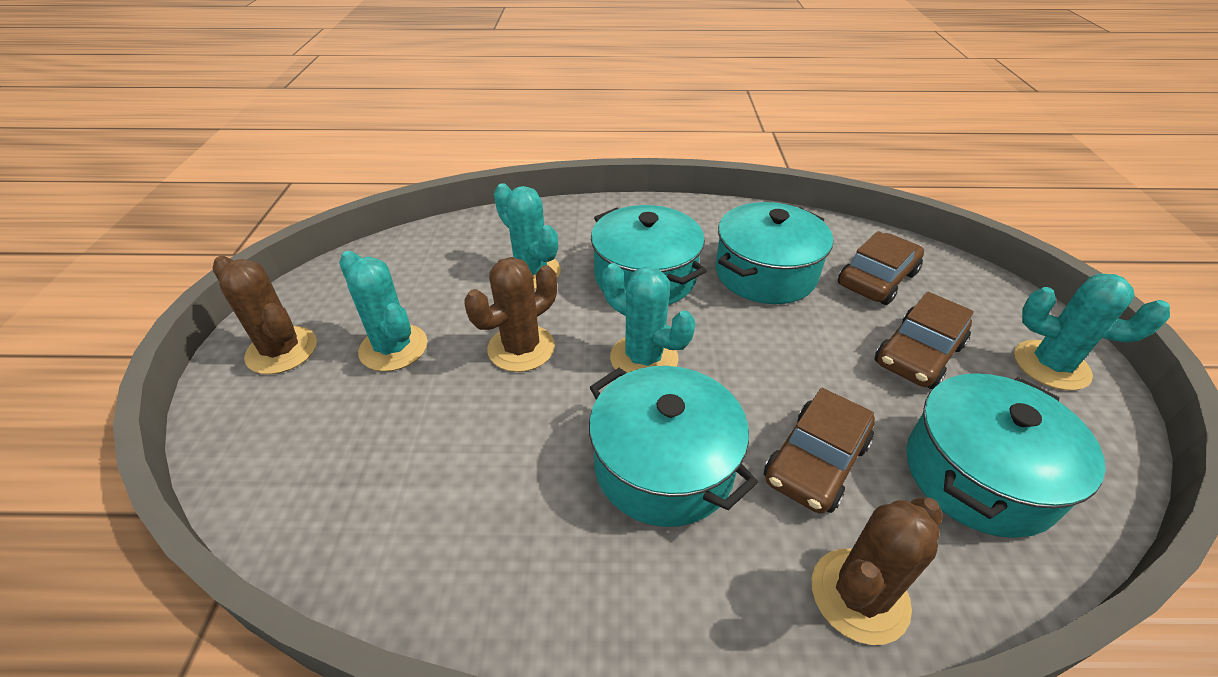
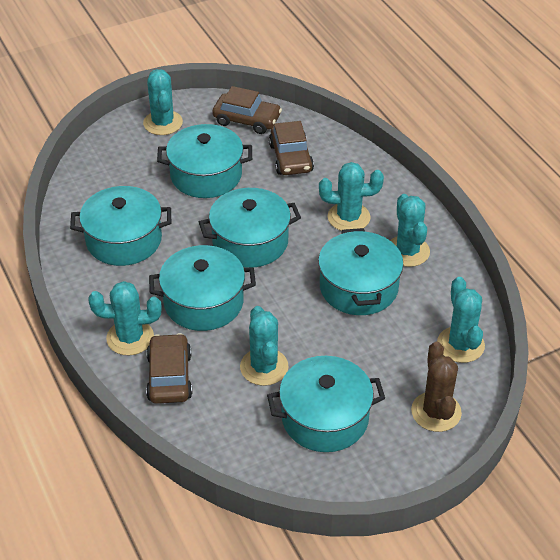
brown cactus: 3 -> 1
turquoise cactus: 4 -> 6
turquoise pot: 4 -> 6

